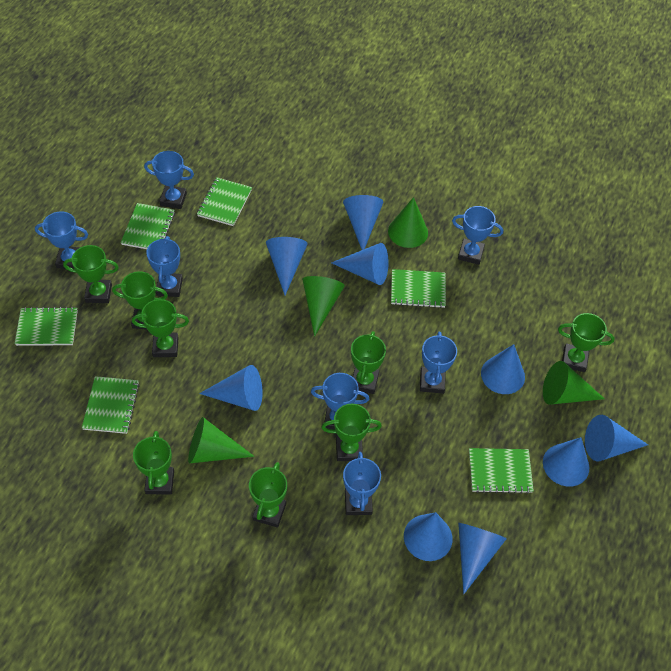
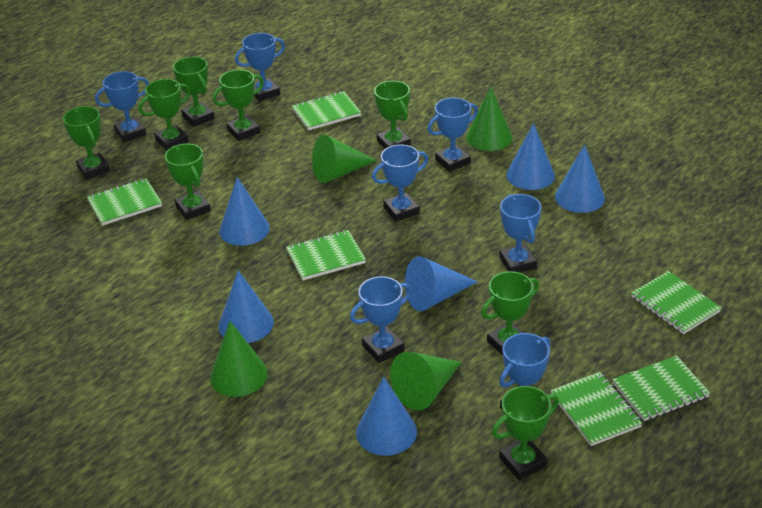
blue cone: 9 -> 6

